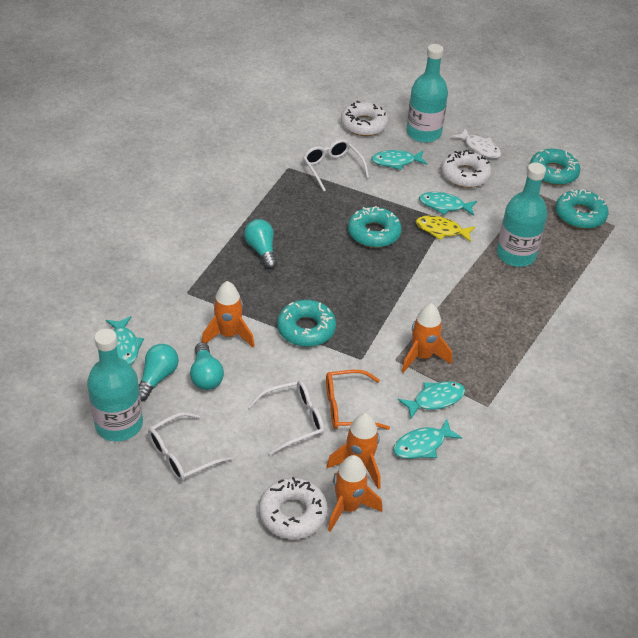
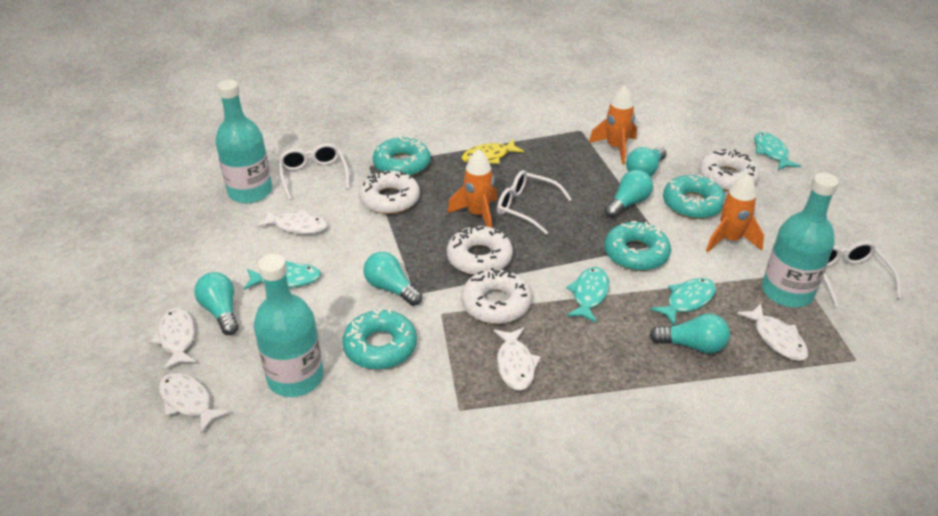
orange glasses: 1 -> 0
orange rocket: 4 -> 3
turquoise fish: 5 -> 4
turquoise light bulb: 3 -> 5
white donut: 3 -> 4
white fish: 1 -> 5

